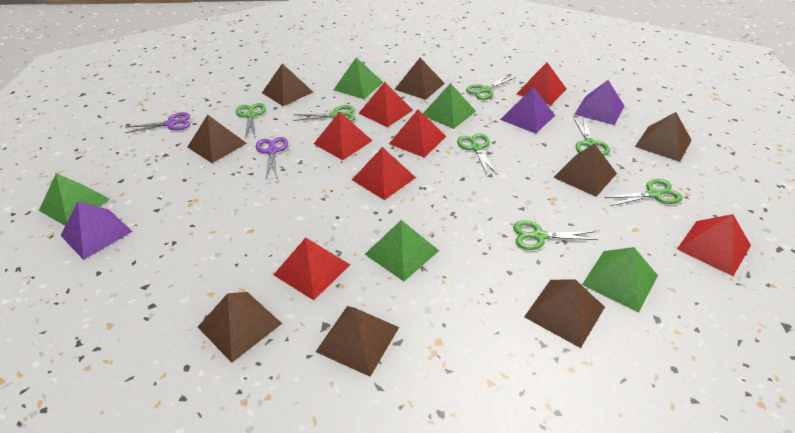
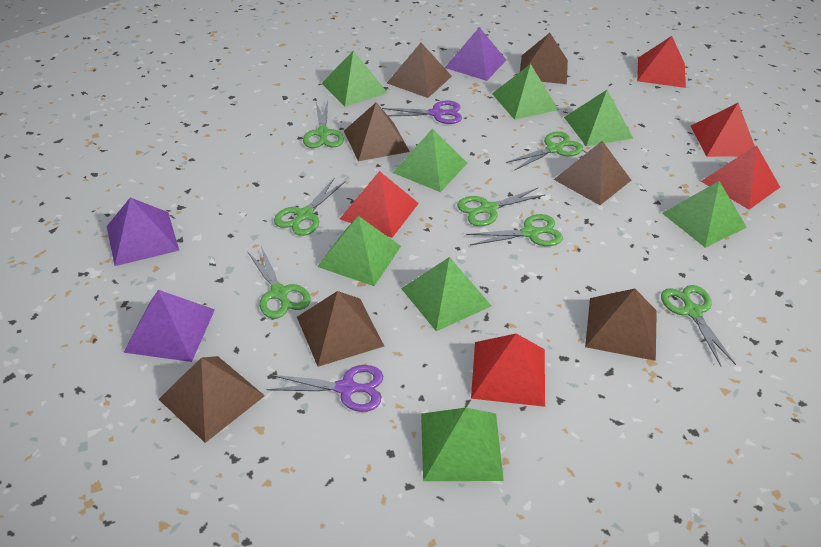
brown pyramid: 8 -> 7
green pyramid: 5 -> 8
red pyramid: 7 -> 5

